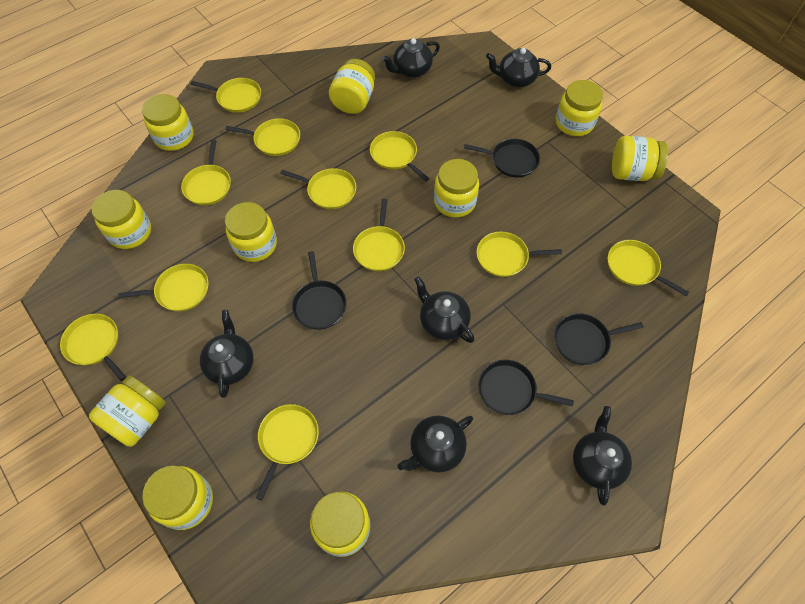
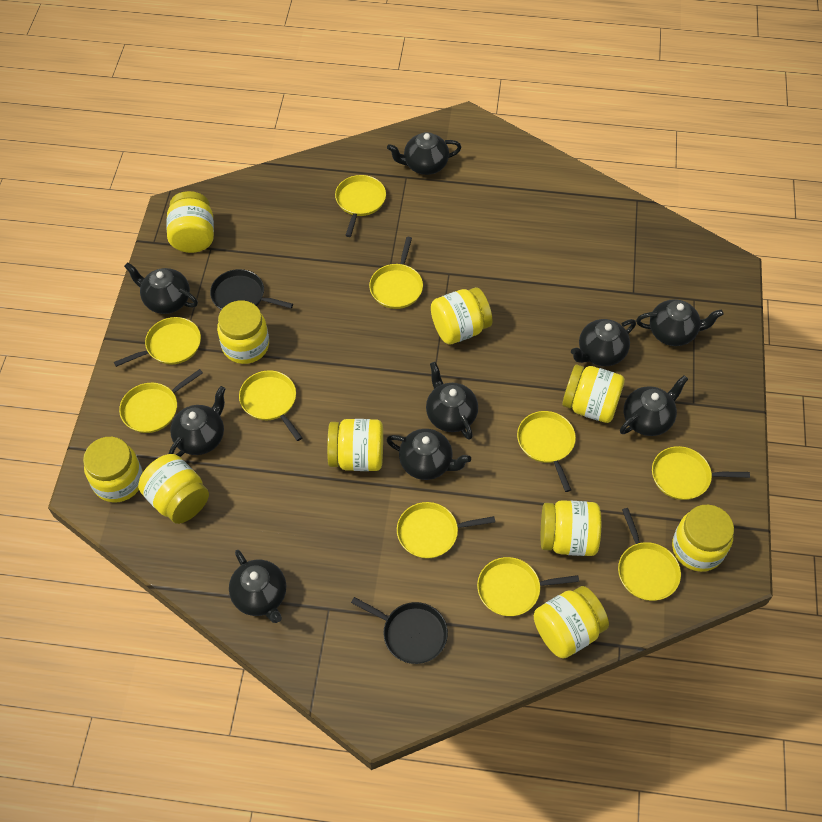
black pan: 4 -> 2
black teapot: 6 -> 9
yellow pan: 11 -> 10

